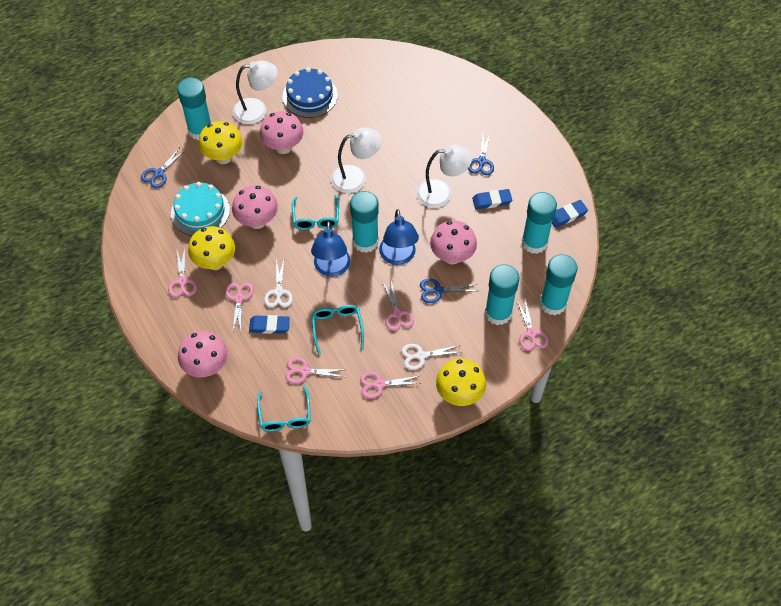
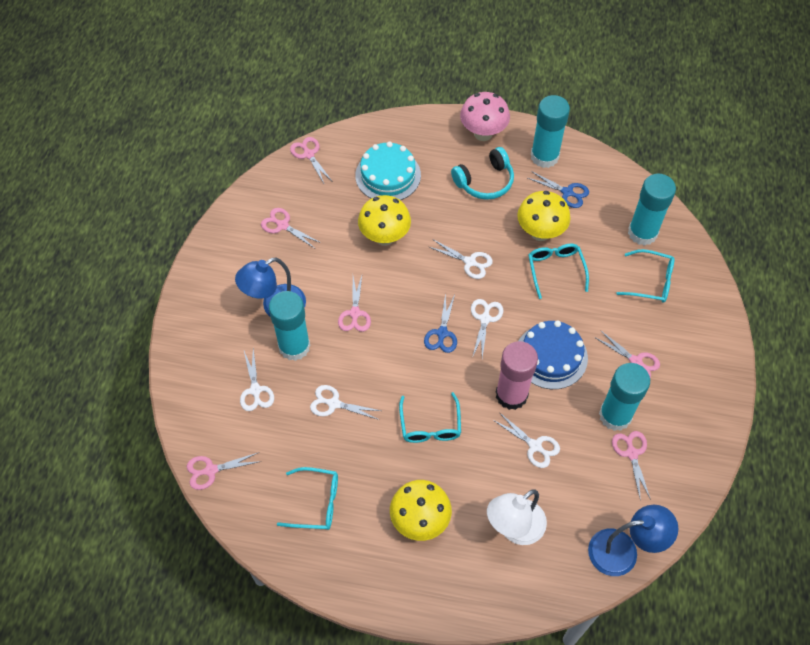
blue eraser: 3 -> 0
blue scissors: 3 -> 2
pink glue stick: 0 -> 1
pink mushroom: 4 -> 1
turquoise glasses: 3 -> 4
turquoise glue stick: 5 -> 4
turquoise headphones: 0 -> 1
white lamp: 3 -> 1
white scissors: 2 -> 5

